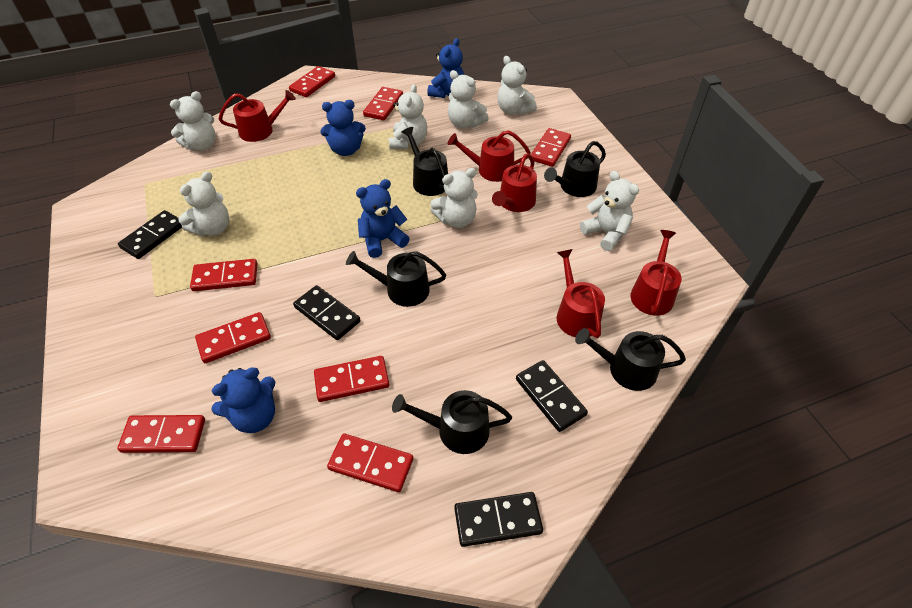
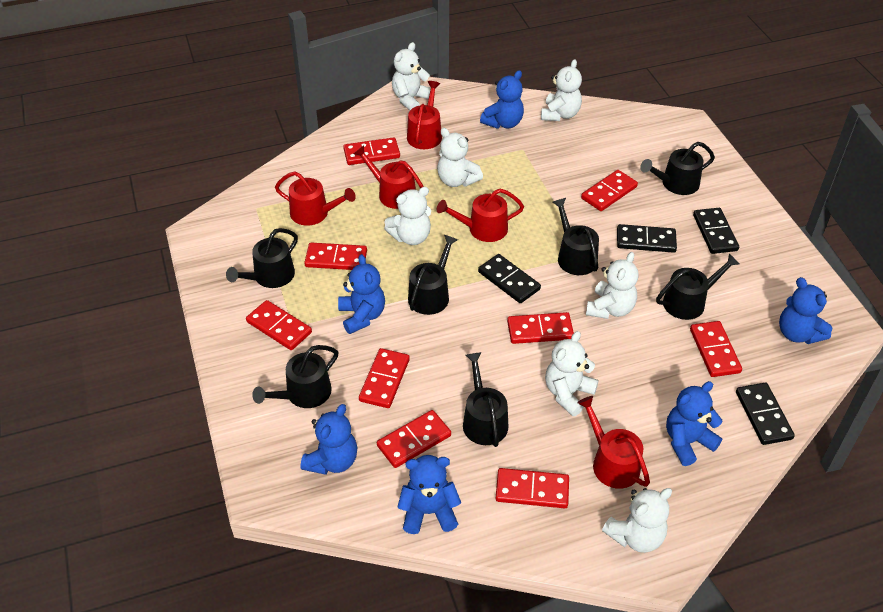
black watering can: 5 -> 7
blue teddy bear: 4 -> 6
red domino: 8 -> 9

